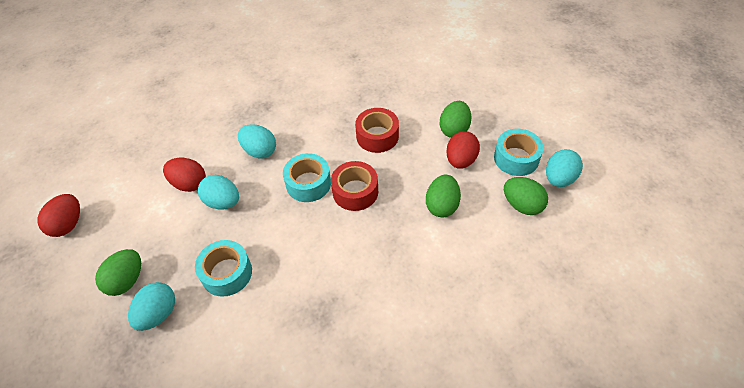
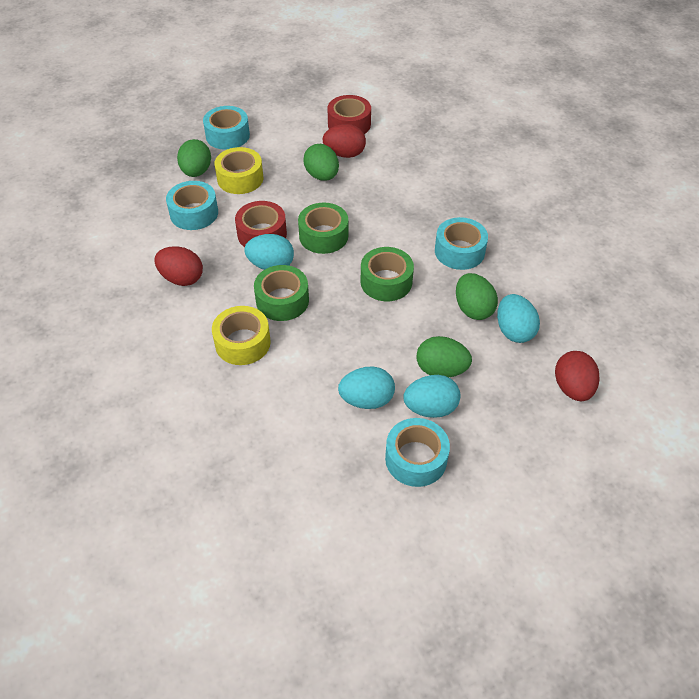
green tape: 0 -> 3
turquoise tape: 3 -> 4
yellow tape: 0 -> 2

